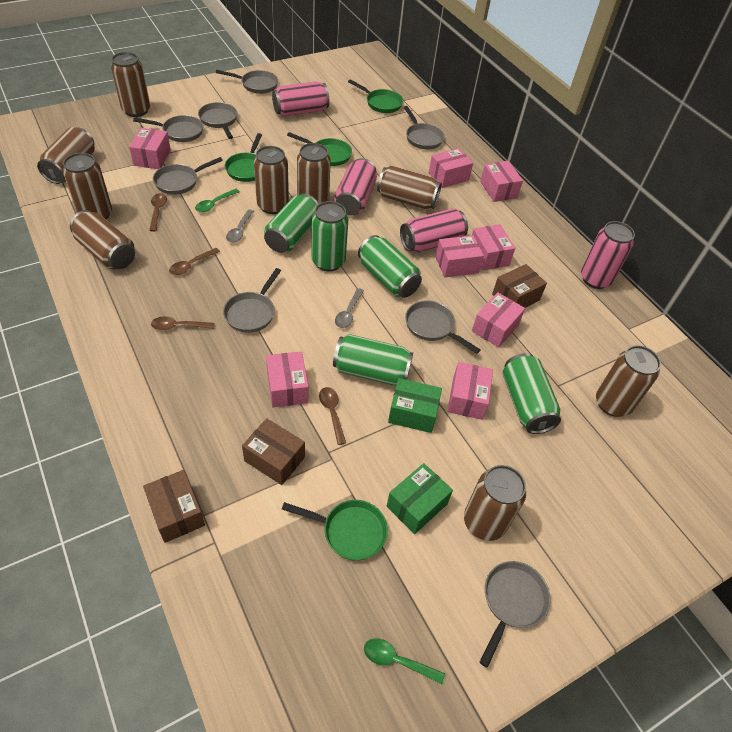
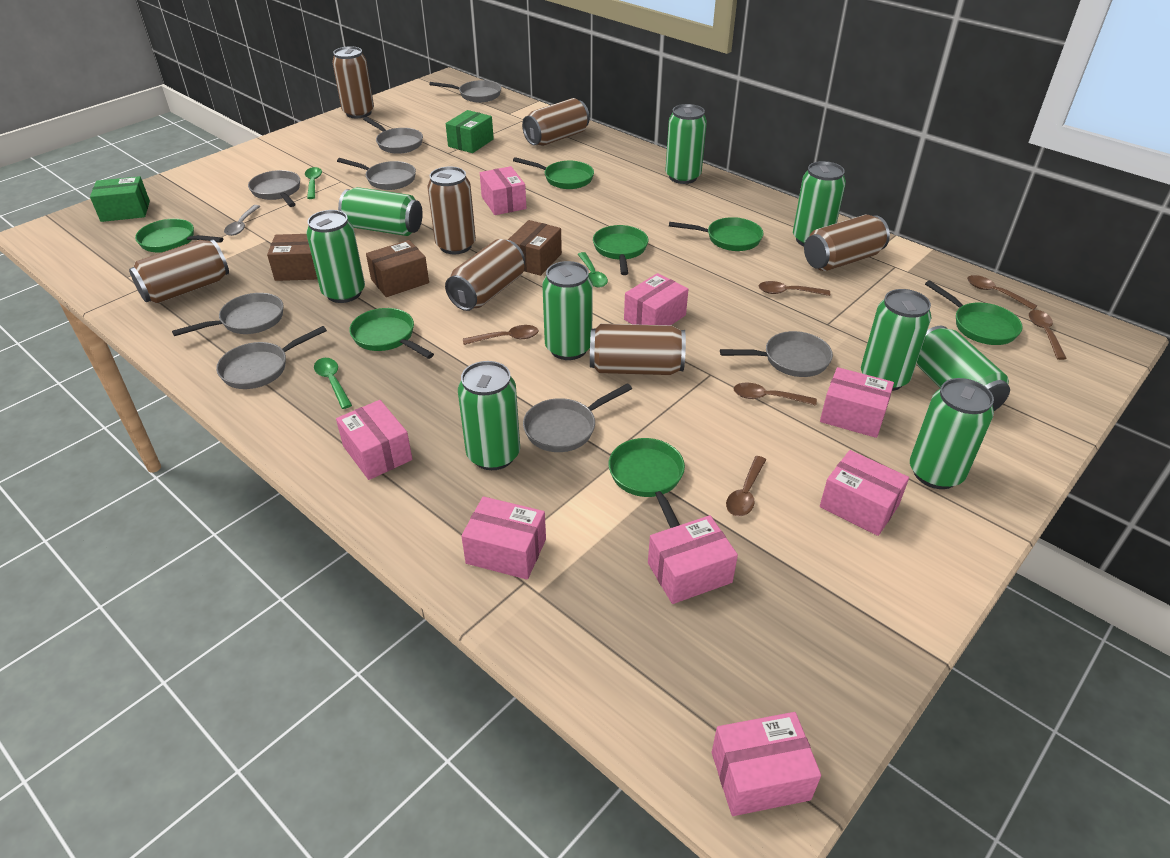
brown can: 9 -> 7
brown spoon: 4 -> 6
green can: 5 -> 9
green pan: 4 -> 7
green spoon: 2 -> 3
grey spoon: 2 -> 1
pink can: 4 -> 0

